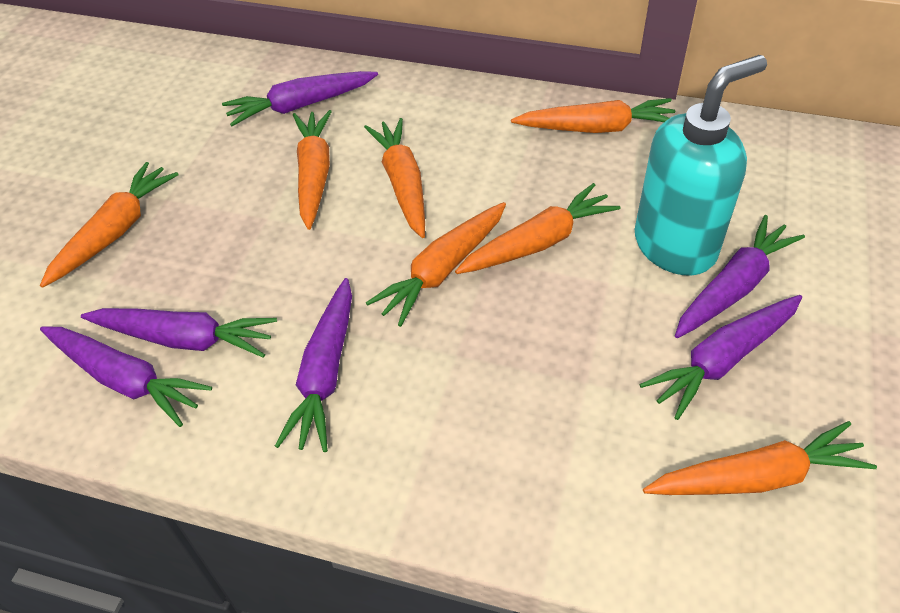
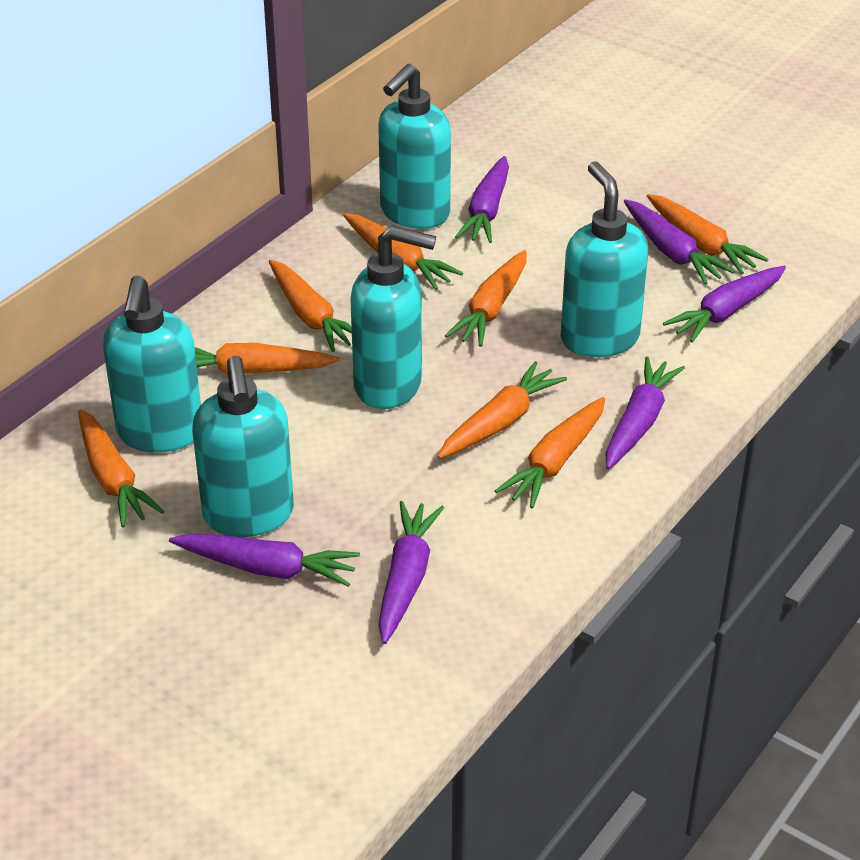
orange carrot: 7 -> 8
turquoise soap dispenser: 1 -> 5

